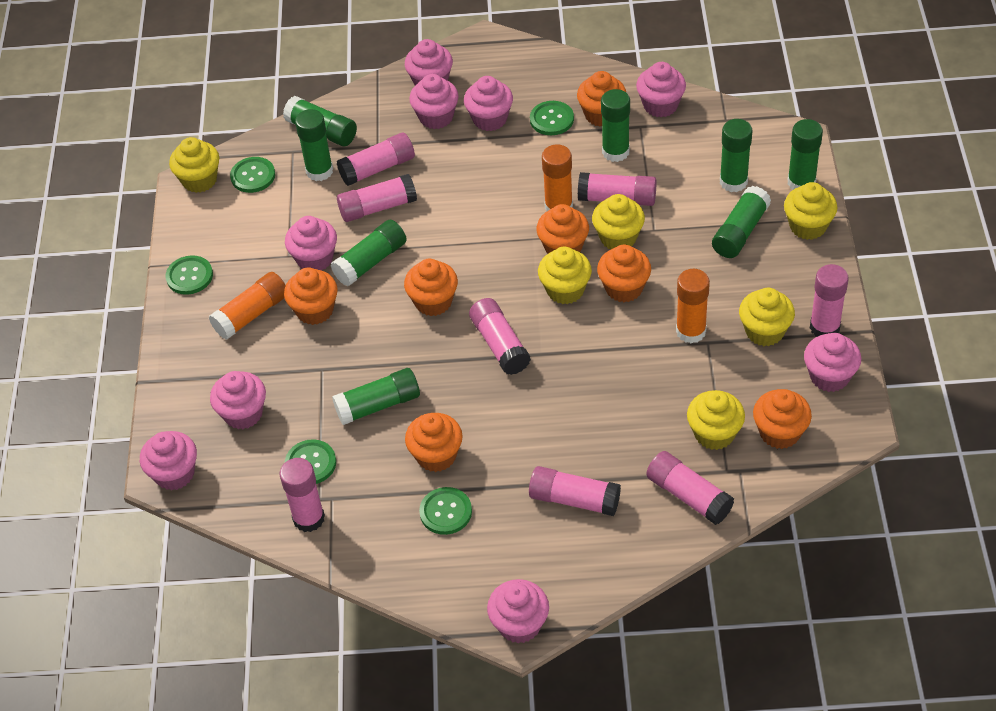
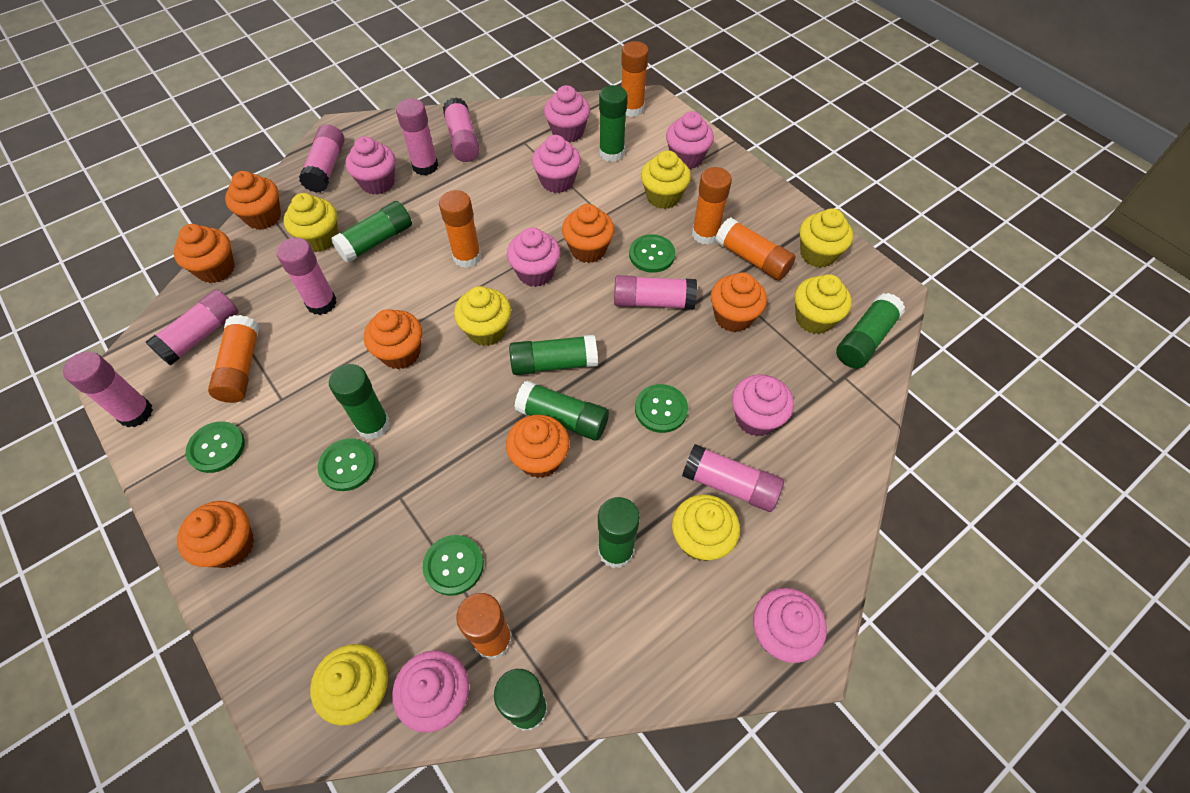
orange glue stick: 3 -> 6
pink cupcake: 9 -> 8
yellow cupcake: 6 -> 7

